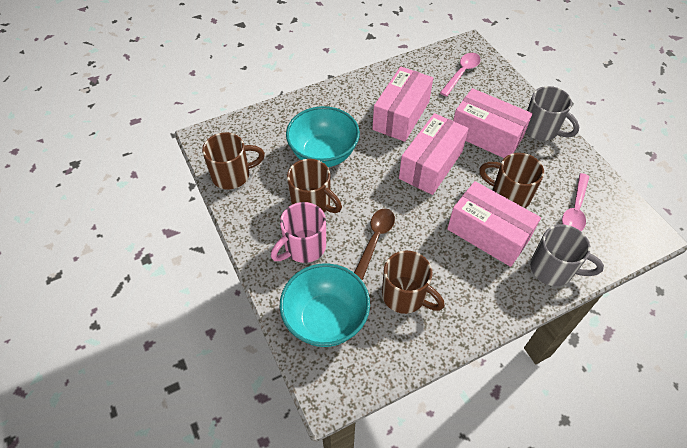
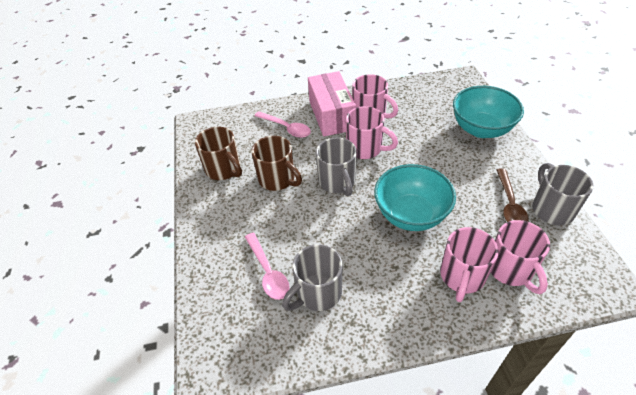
brown mug: 4 -> 2
grey mug: 2 -> 3
pink box: 4 -> 1
pink mug: 1 -> 4

